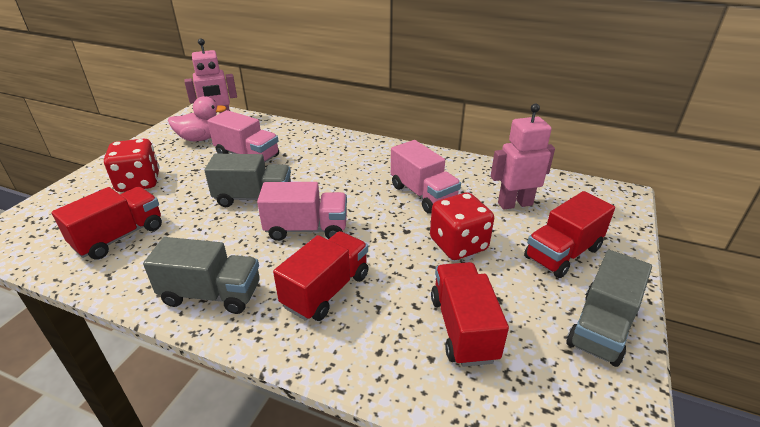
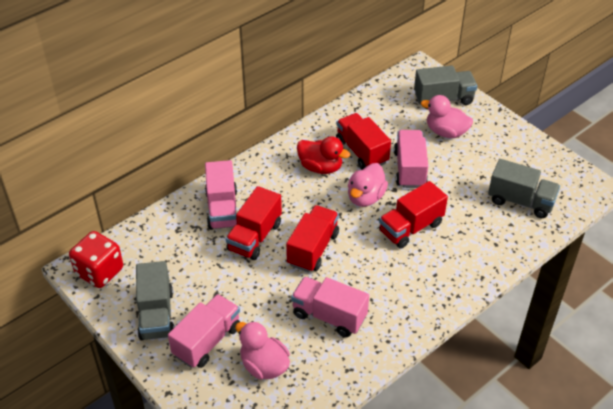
pink duck: 1 -> 3
pink robot: 2 -> 0
pink truck: 3 -> 4
red dice: 2 -> 1
red duck: 0 -> 1

